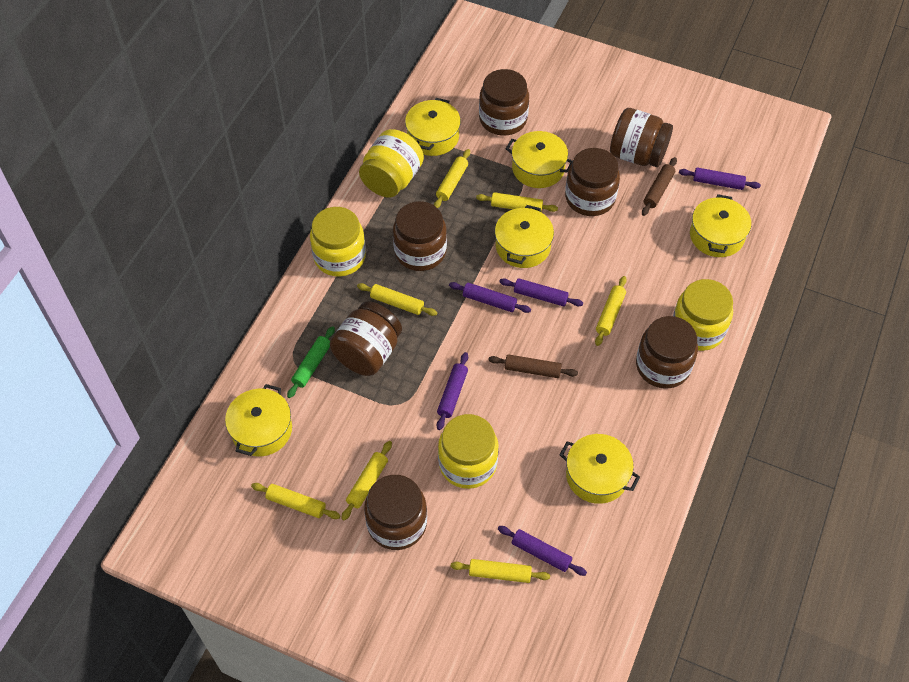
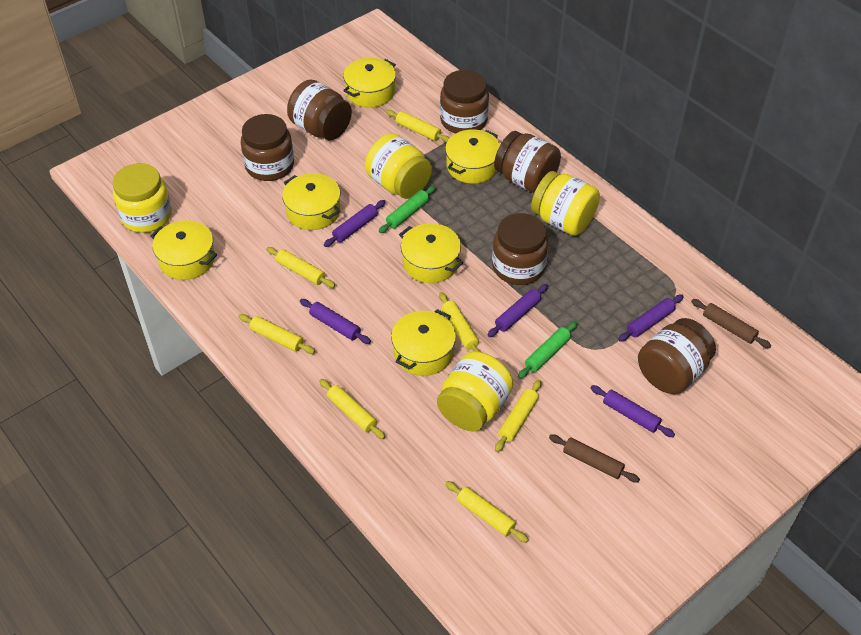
brown jar: 7 -> 6
green rolling pin: 1 -> 2

